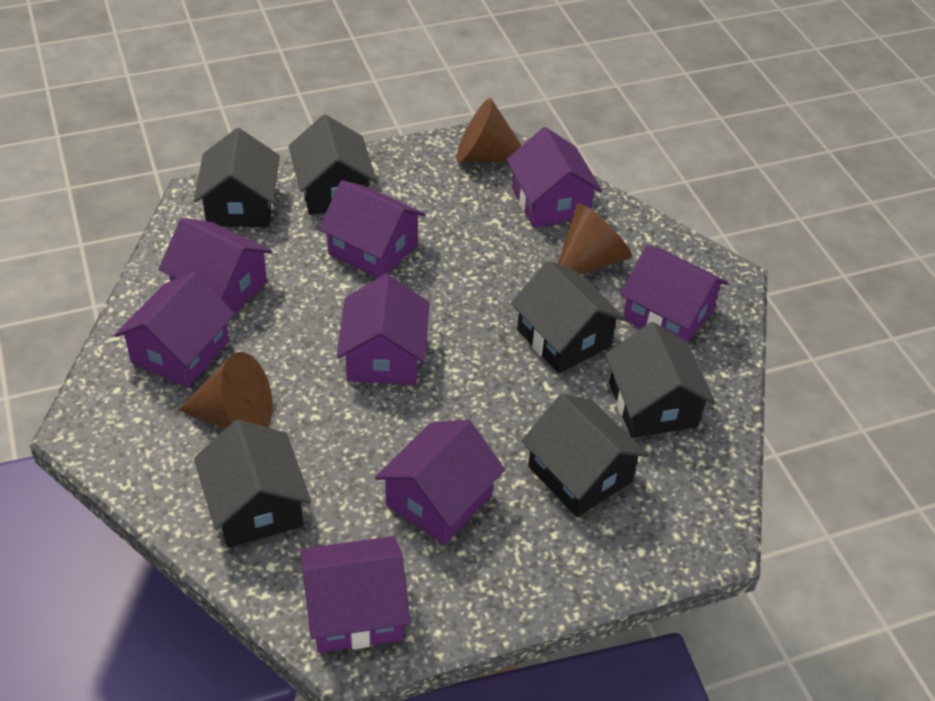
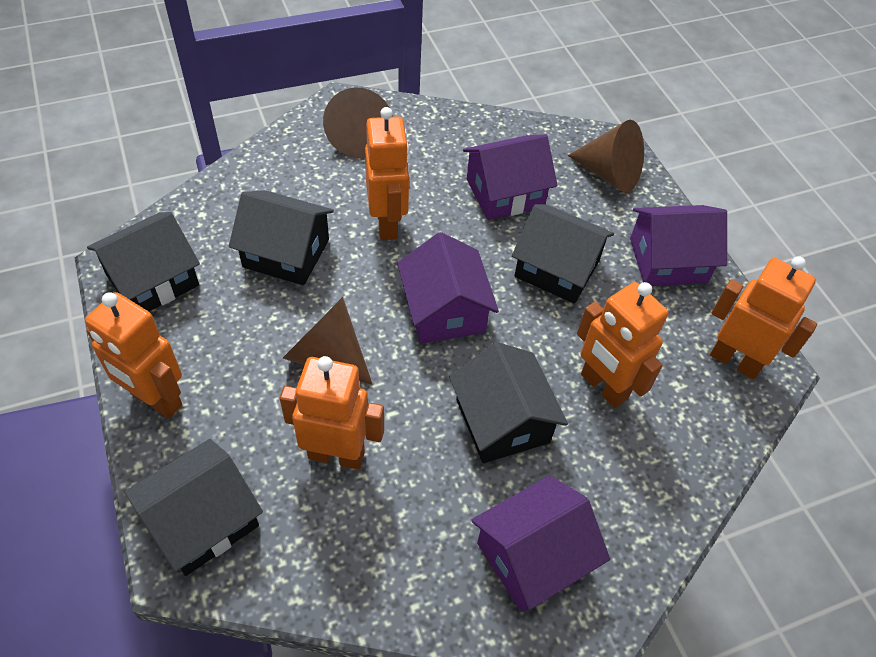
black house: 6 -> 5
orange robot: 0 -> 5
purple house: 8 -> 4

